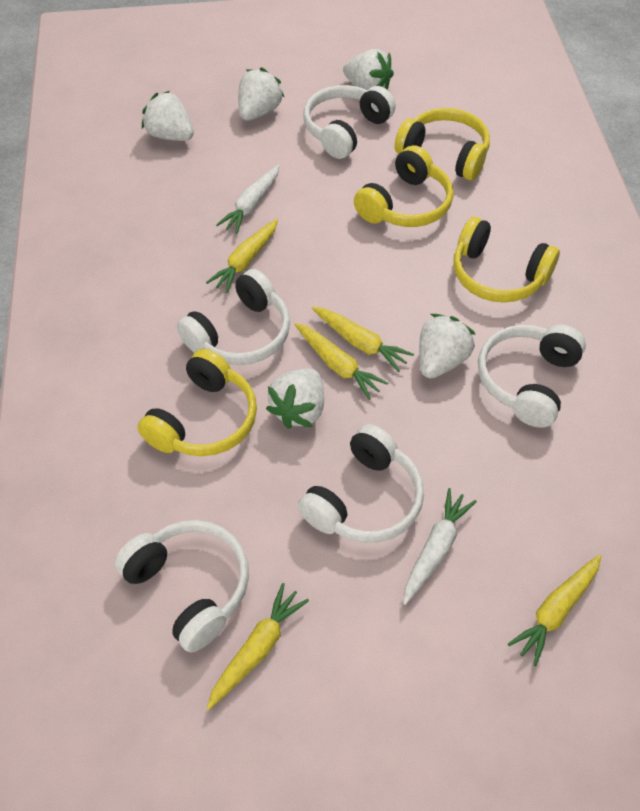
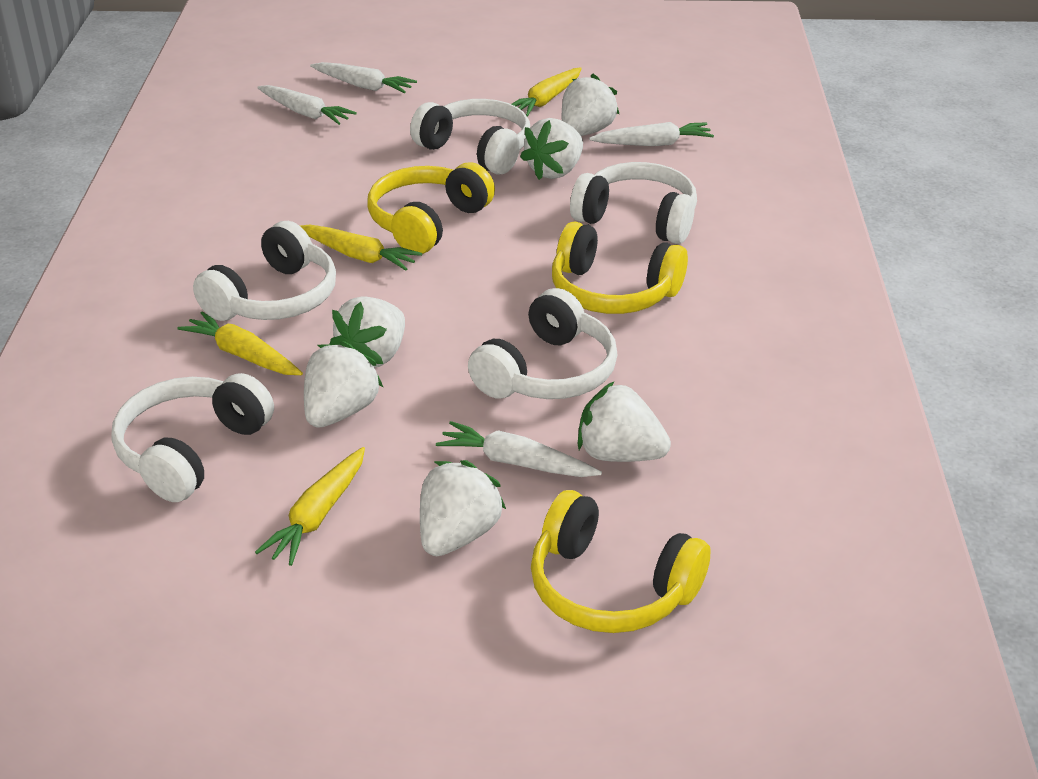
white carrot: 2 -> 4
white strawberry: 5 -> 6
yellow carrot: 5 -> 4
yellow headphones: 4 -> 3

